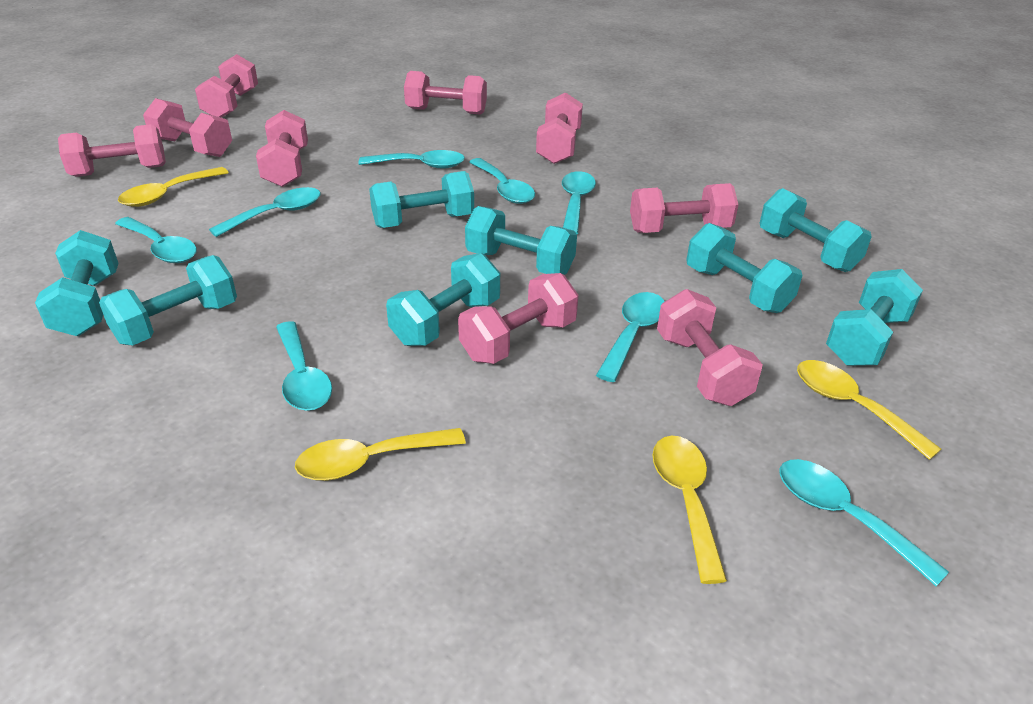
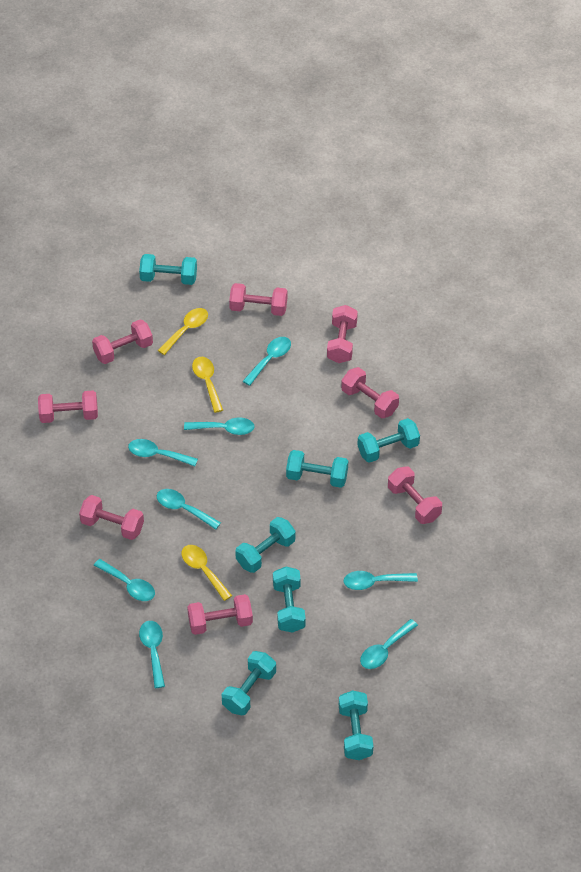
pink dumbbell: 9 -> 8
turquoise dumbbell: 8 -> 7
yellow spoon: 4 -> 3

